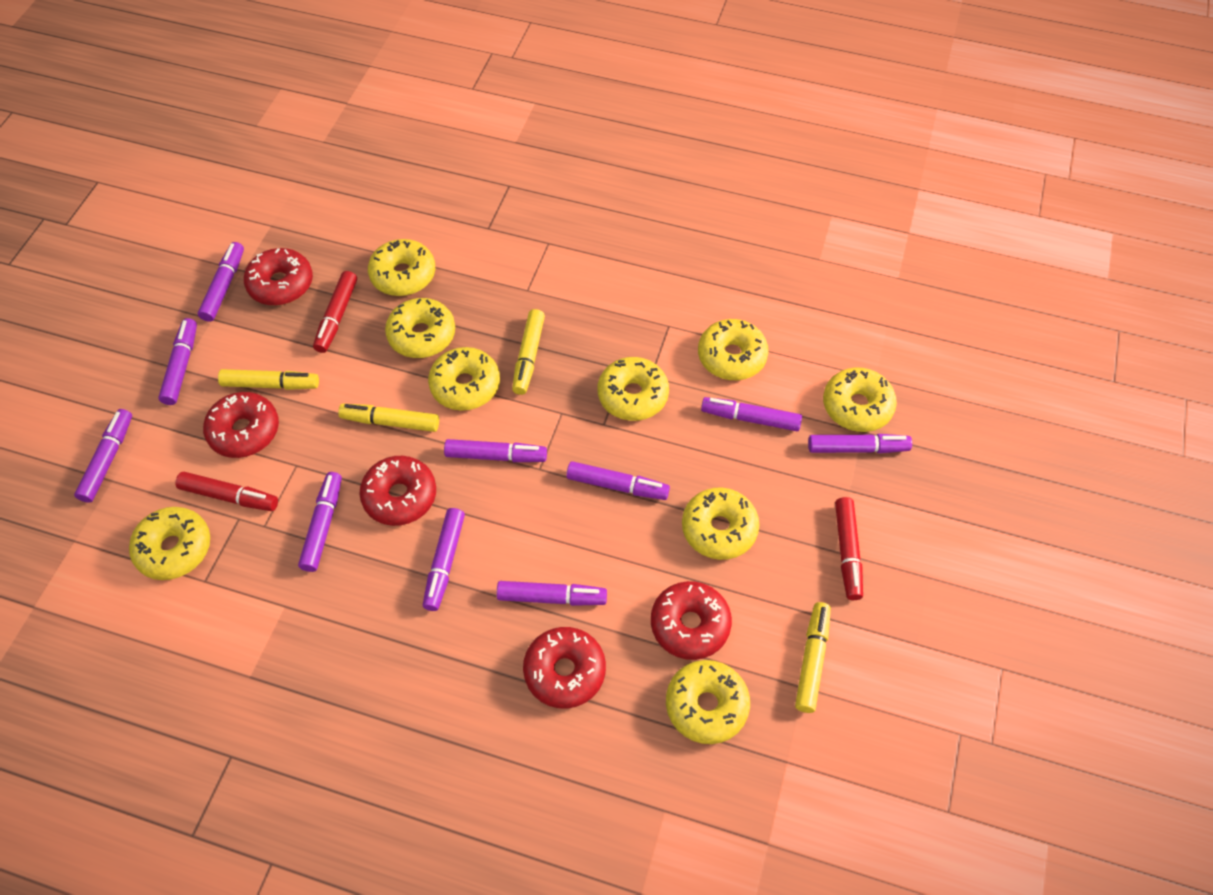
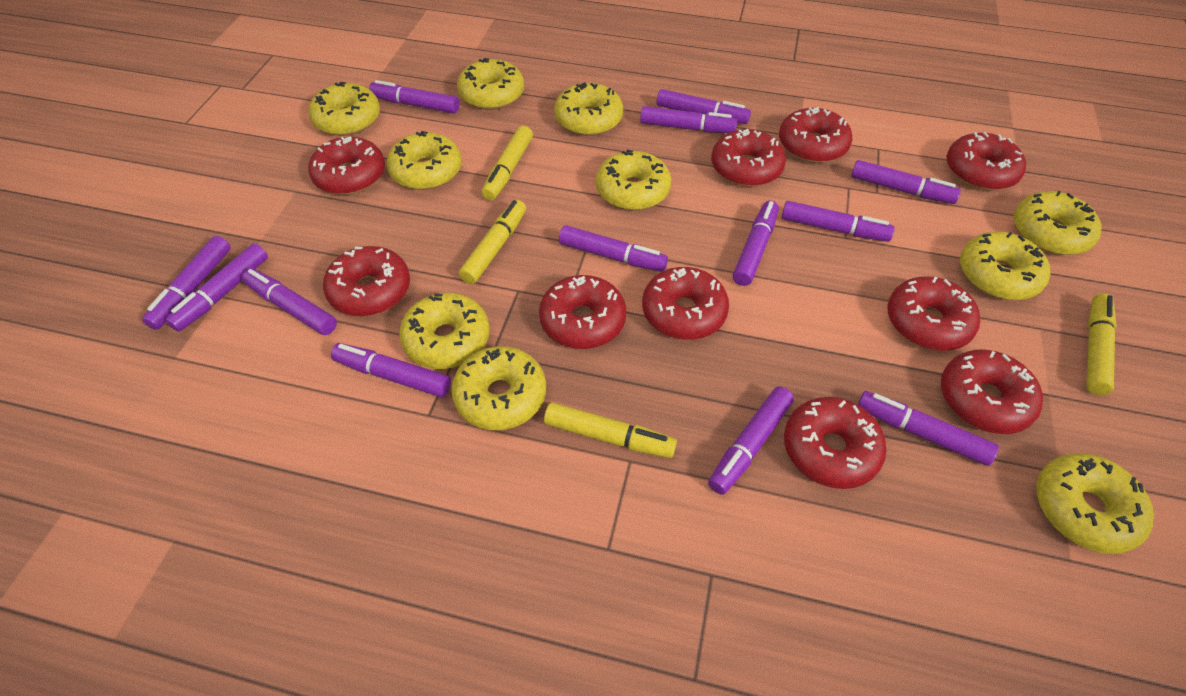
purple marker: 10 -> 13
red donut: 5 -> 10
red marker: 3 -> 0
yellow donut: 9 -> 10

